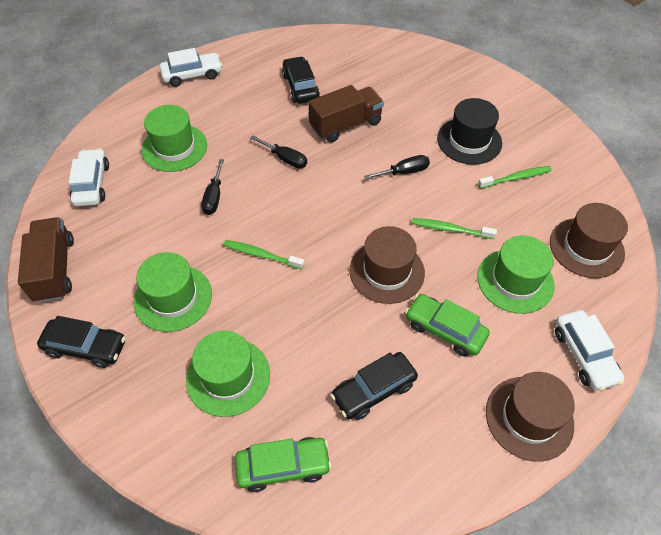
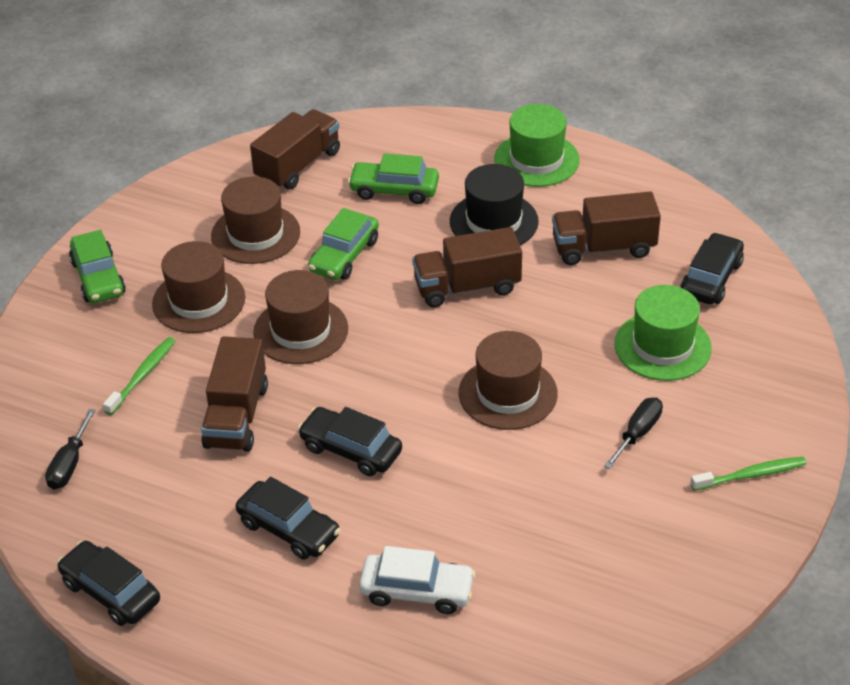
black car: 3 -> 4
black screwdriver: 3 -> 2
brown hat: 3 -> 4
brown truck: 2 -> 4
green car: 2 -> 3
green hat: 4 -> 2
green toothbrush: 3 -> 2
white car: 3 -> 1

